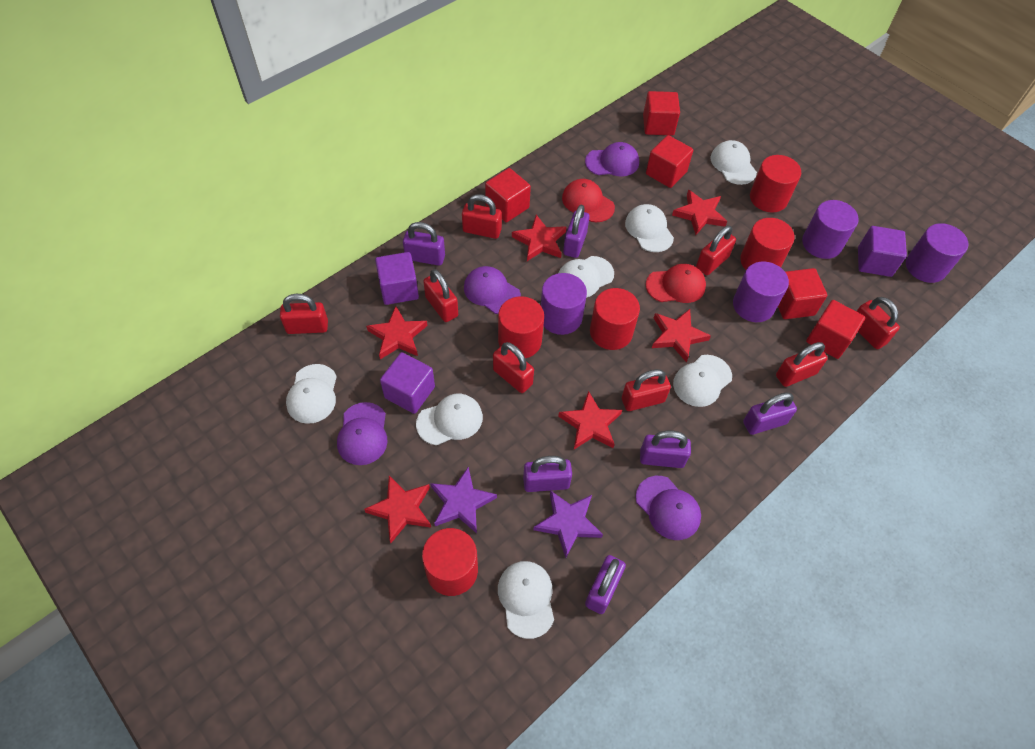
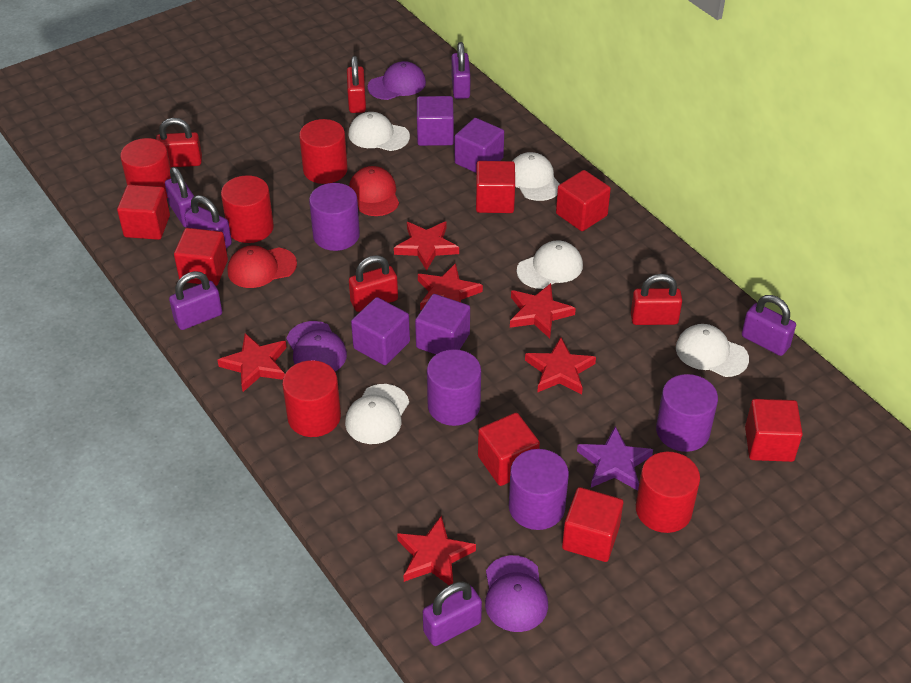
purple cap: 4 -> 3
purple cube: 3 -> 4
purple star: 2 -> 1
red cube: 5 -> 7
red padlock: 8 -> 4
white cap: 7 -> 5

